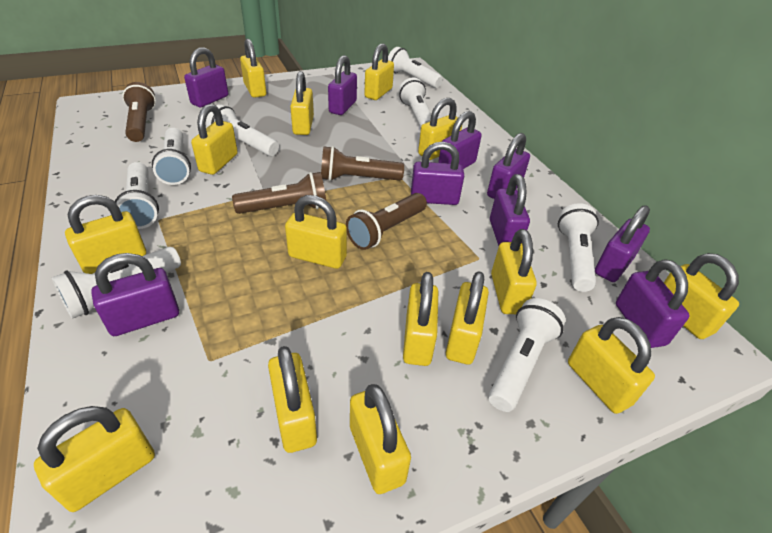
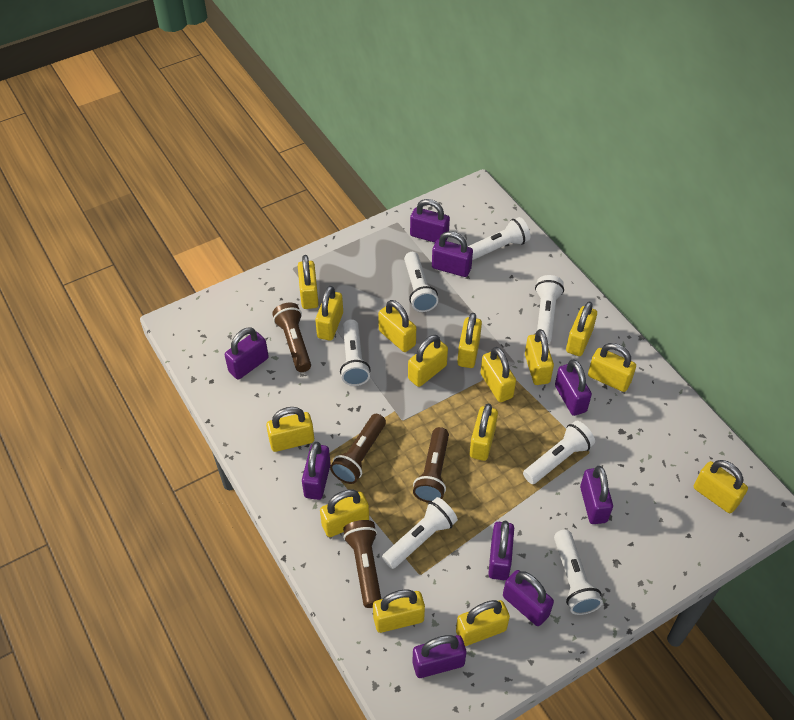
white flashlight: 8 -> 7

